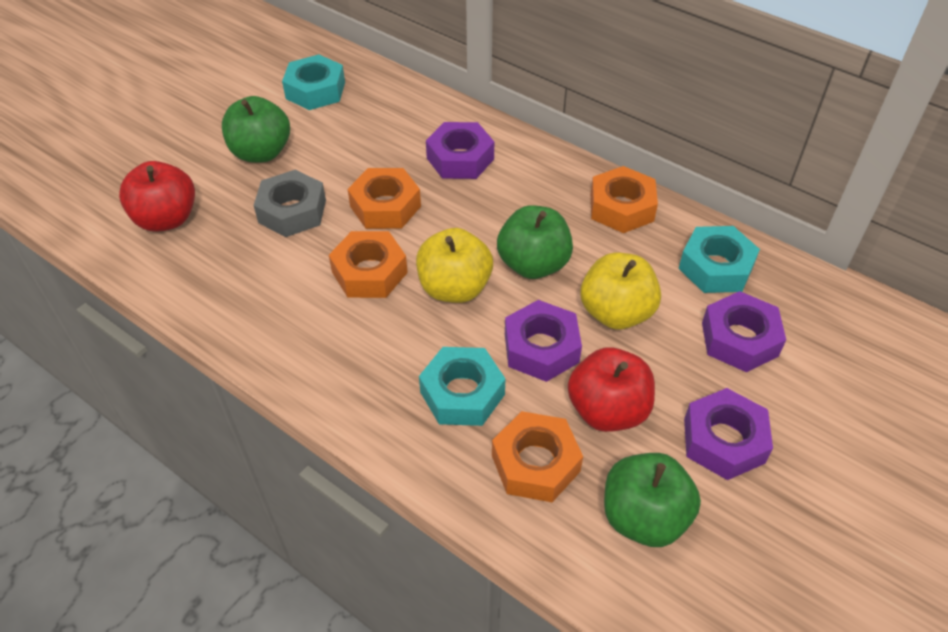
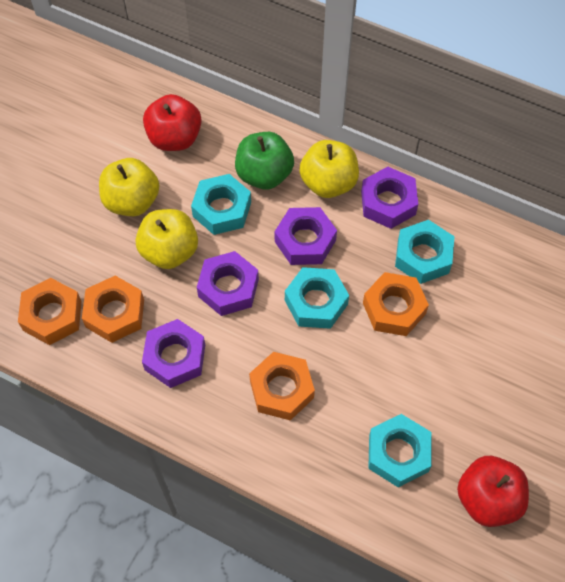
green apple: 3 -> 1
grey nut: 1 -> 0
turquoise nut: 3 -> 4
yellow apple: 2 -> 3

